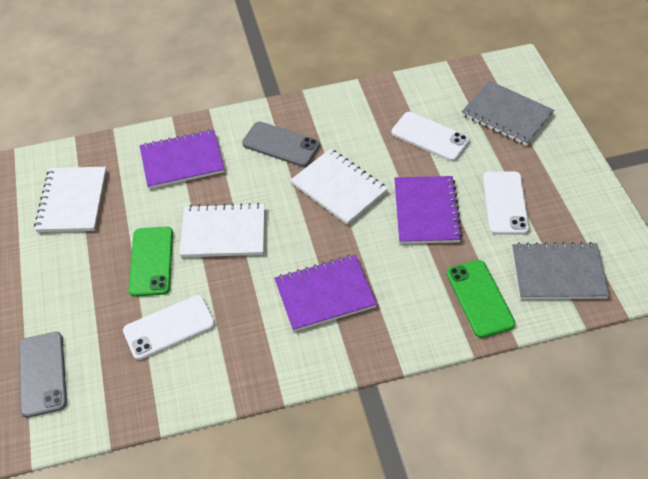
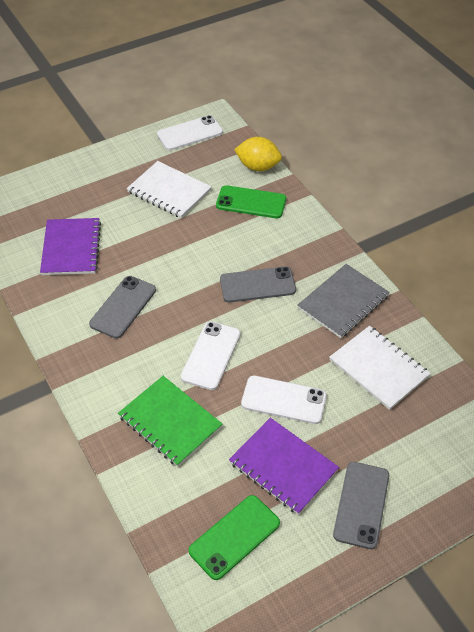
green notebook: 0 -> 1
grey notebook: 2 -> 1
grey phone: 2 -> 3
purple notebook: 3 -> 2
white notebook: 3 -> 2
yellow lemon: 0 -> 1

